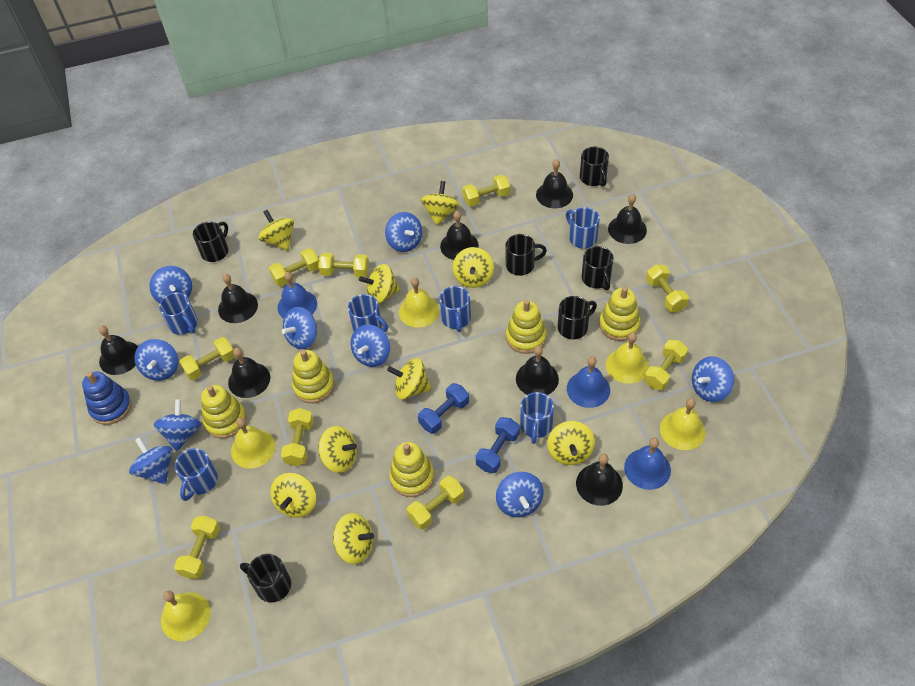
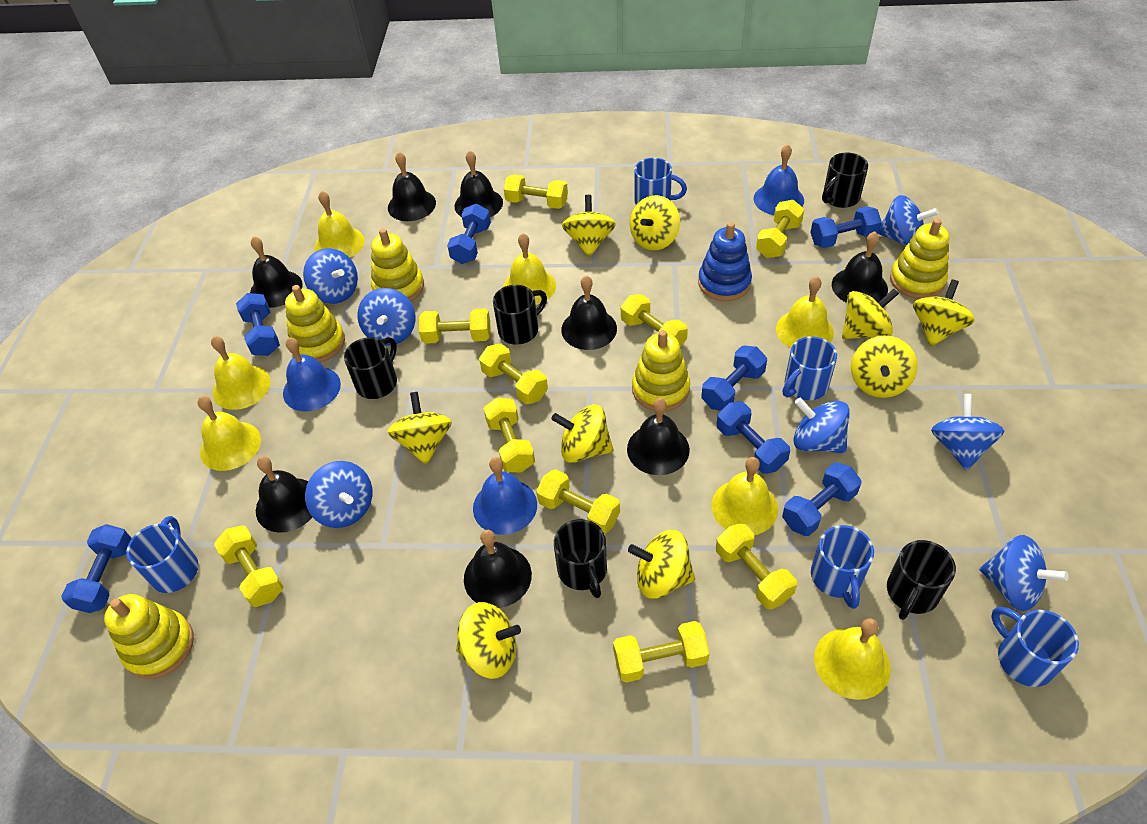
black mug: 6 -> 5
blue dumbbell: 2 -> 7
blue mug: 6 -> 5
blue spinning top: 9 -> 7
yellow bell: 5 -> 7
yellow dumbbell: 9 -> 10

